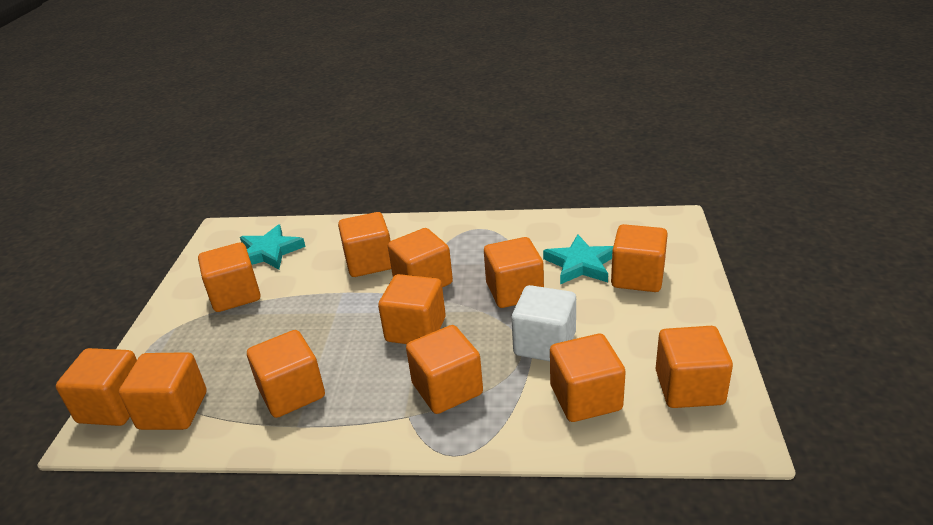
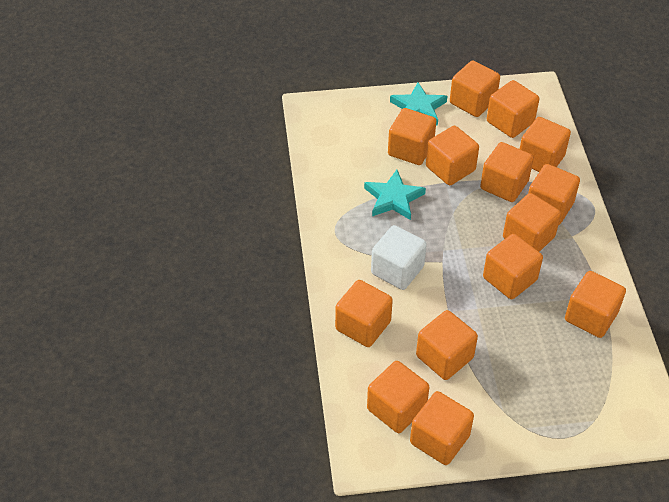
orange cube: 12 -> 14

